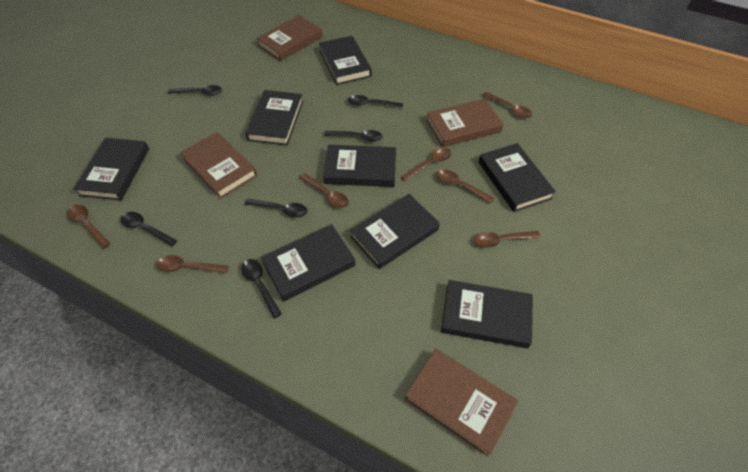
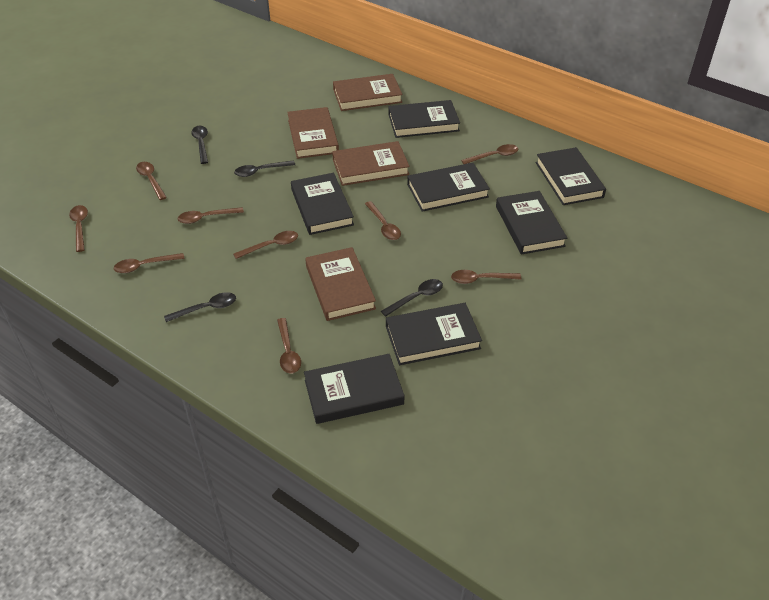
black book: 8 -> 7
black spoon: 6 -> 4
brown spoon: 7 -> 9

